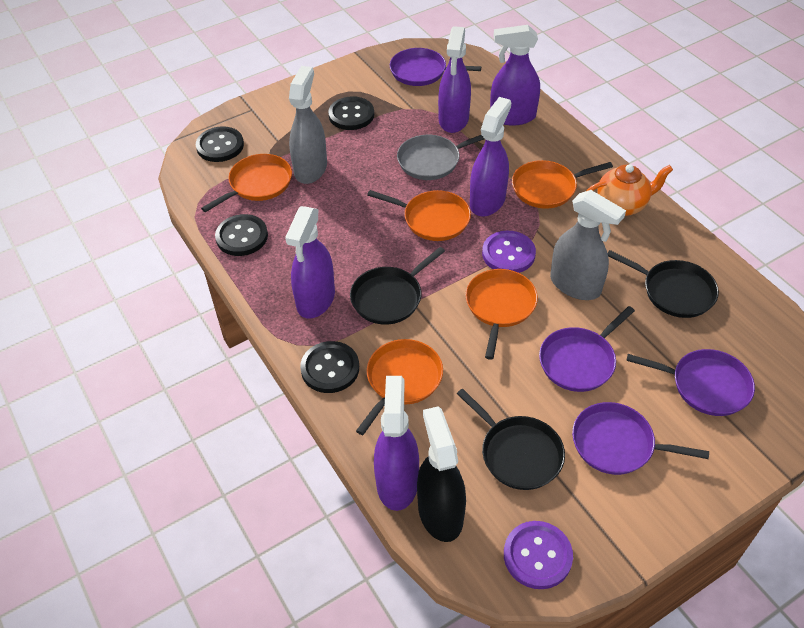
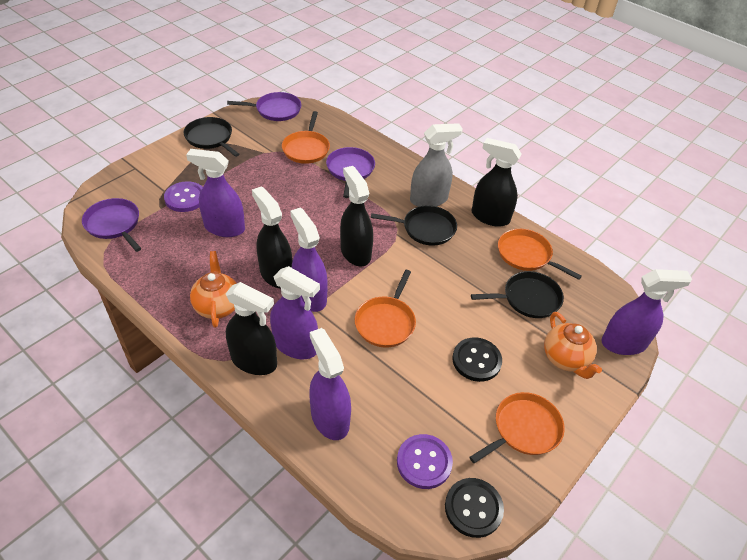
black button: 4 -> 2
black spray bottle: 1 -> 4
grey pan: 1 -> 0
grey spray bottle: 2 -> 1
orange pan: 5 -> 4
orange teapot: 1 -> 2
purple pan: 4 -> 3

